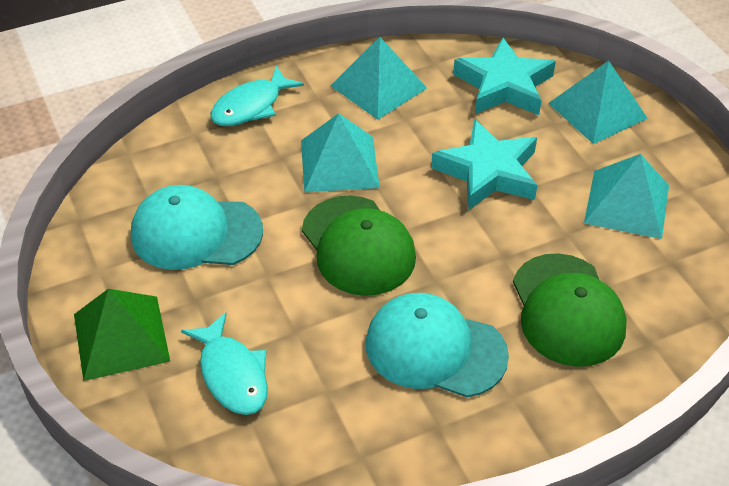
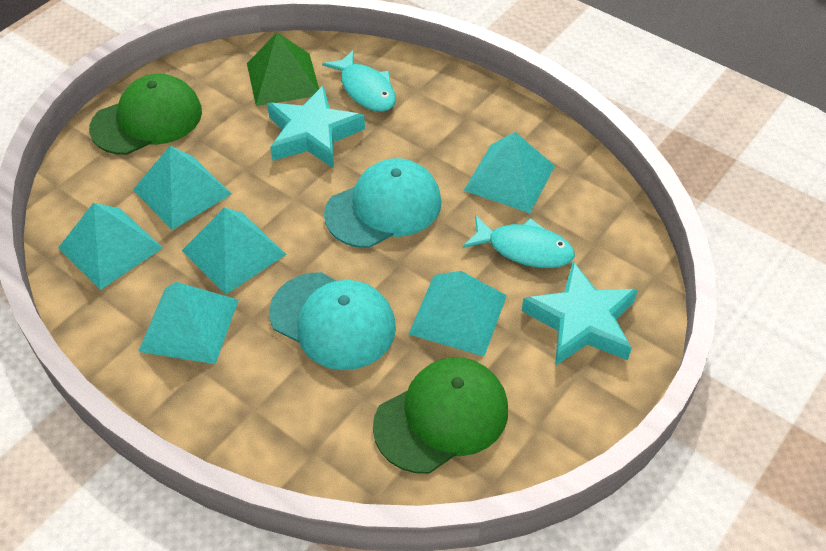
turquoise pyramid: 4 -> 6

